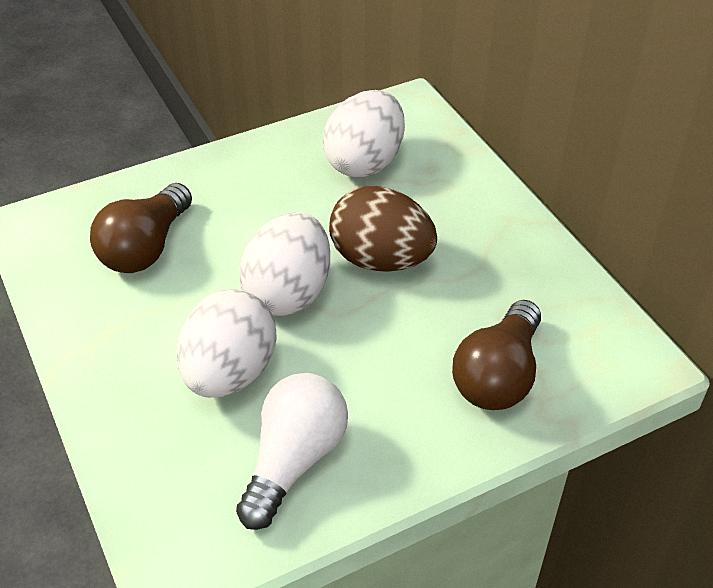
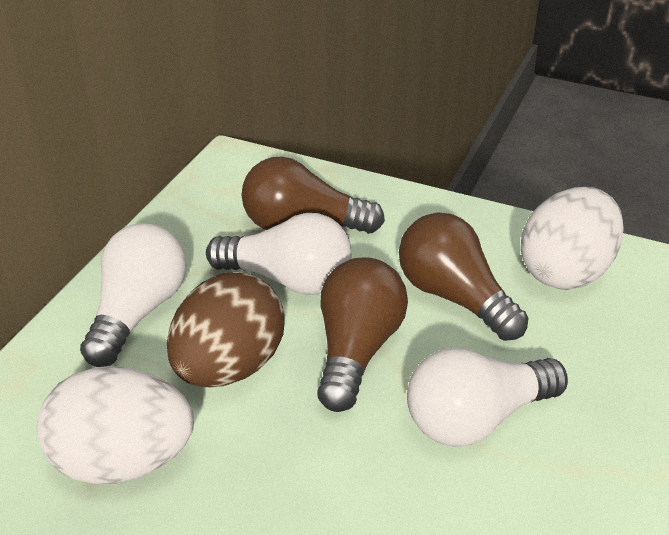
brown light bulb: 2 -> 3
white egg: 3 -> 2
white light bulb: 1 -> 3

